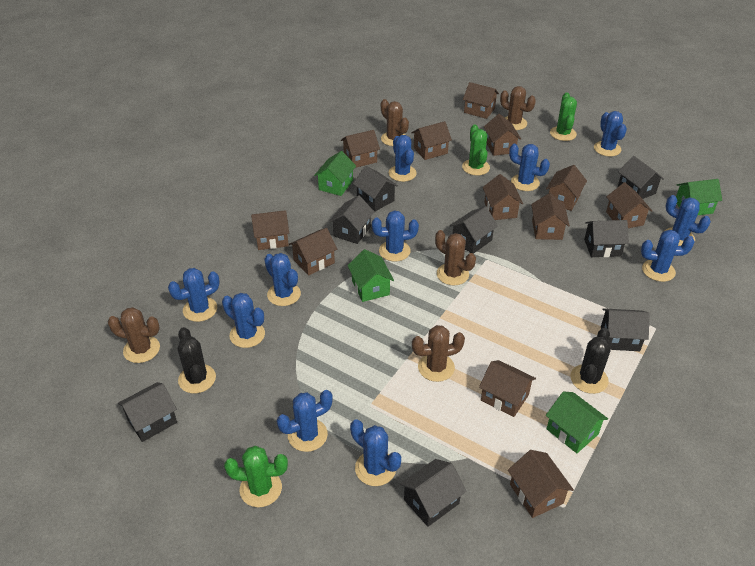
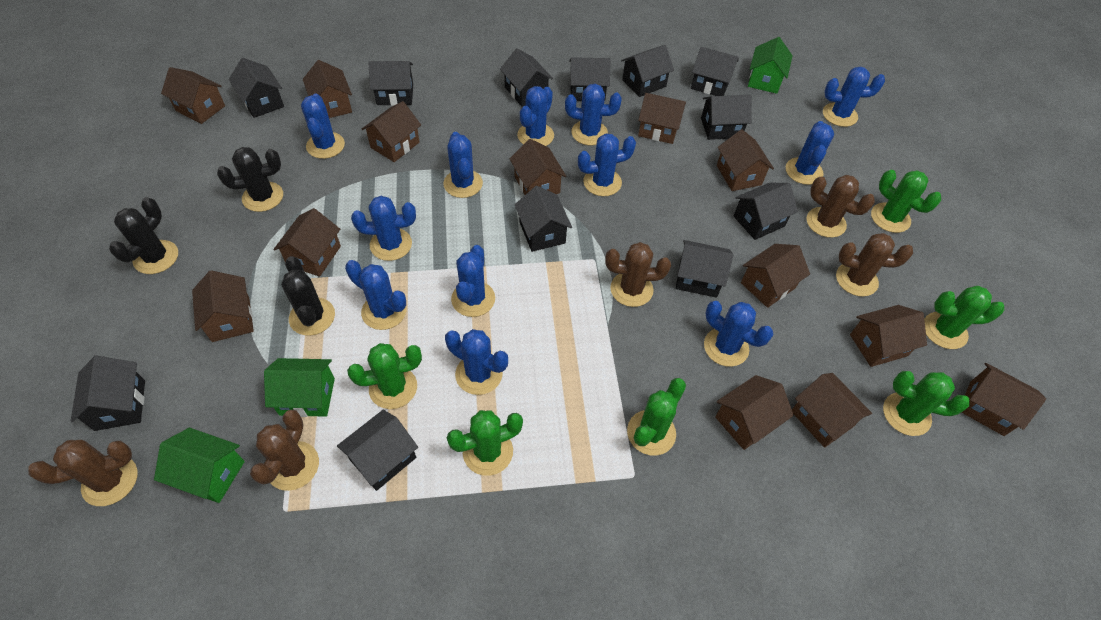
black cactus: 2 -> 3
black house: 8 -> 12
blue cactus: 11 -> 12
brown house: 12 -> 13
green cactus: 3 -> 6
green house: 4 -> 3

